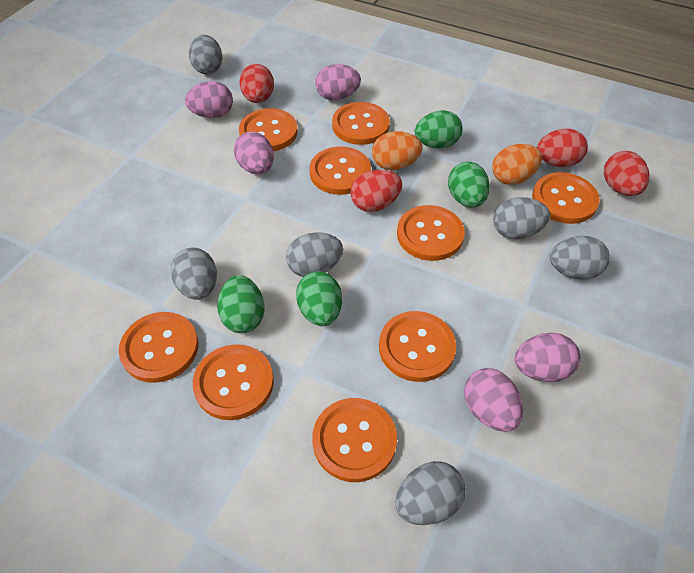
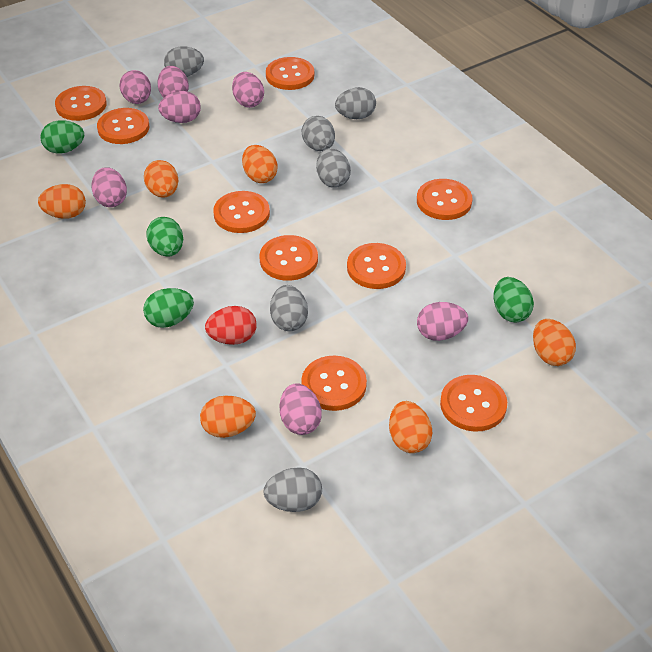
orange egg: 2 -> 6
pink egg: 5 -> 7
red egg: 4 -> 1

